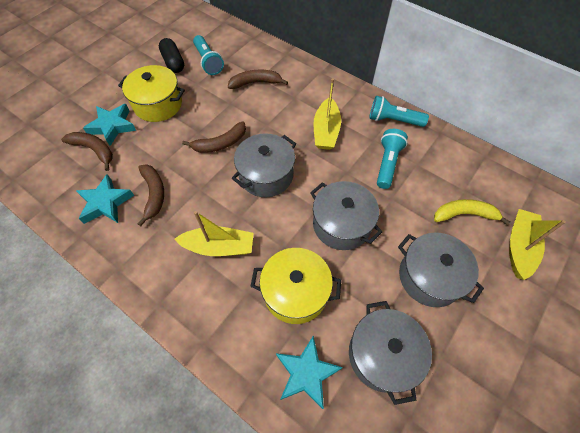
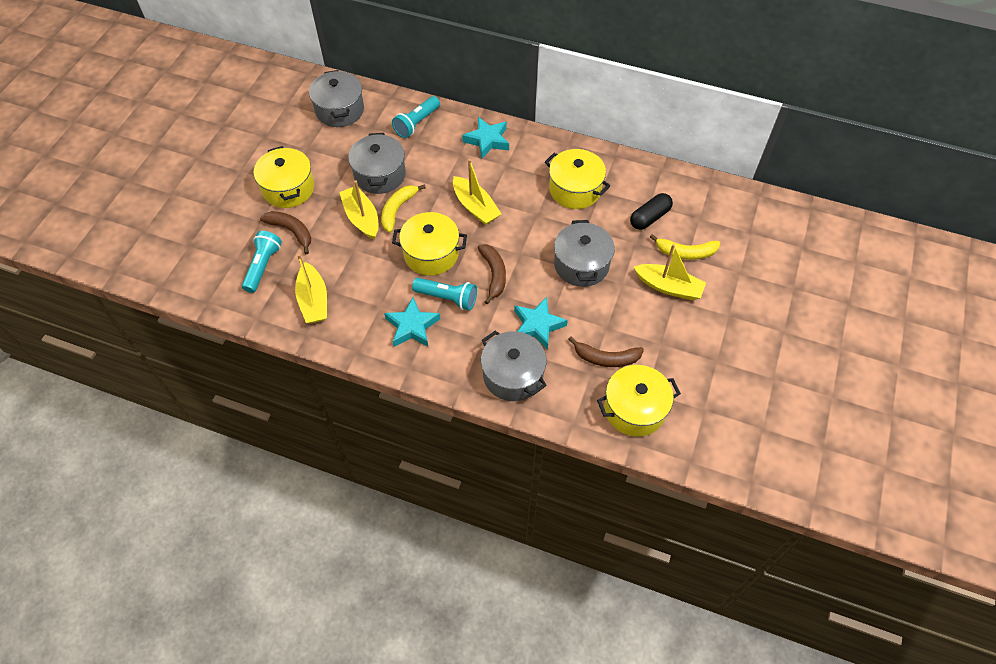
brown banana: 4 -> 3
yellow banana: 1 -> 2
yellow boat: 3 -> 4
yellow pot: 2 -> 4

